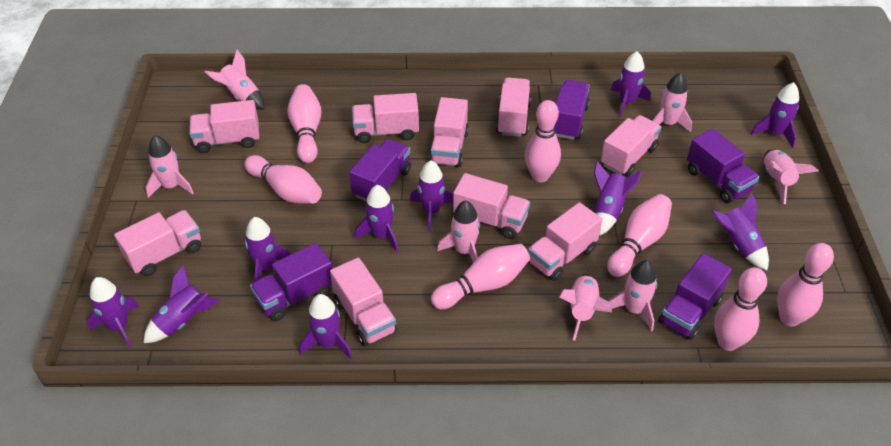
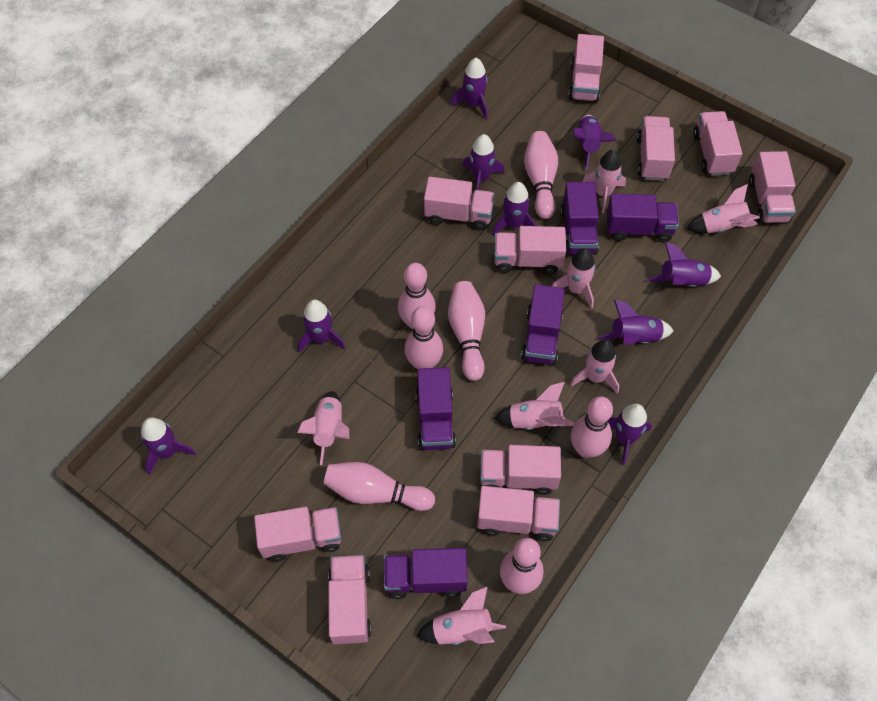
pink truck: 9 -> 10
purple rocket: 10 -> 9

